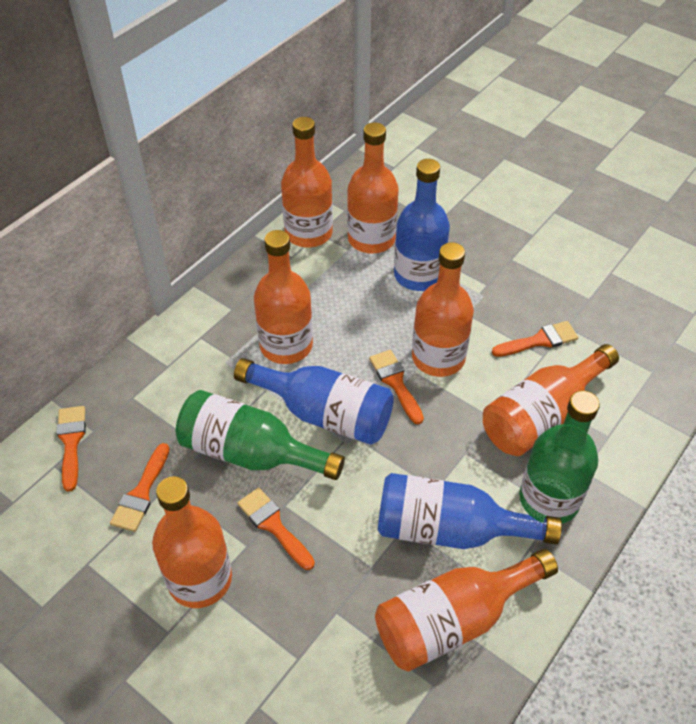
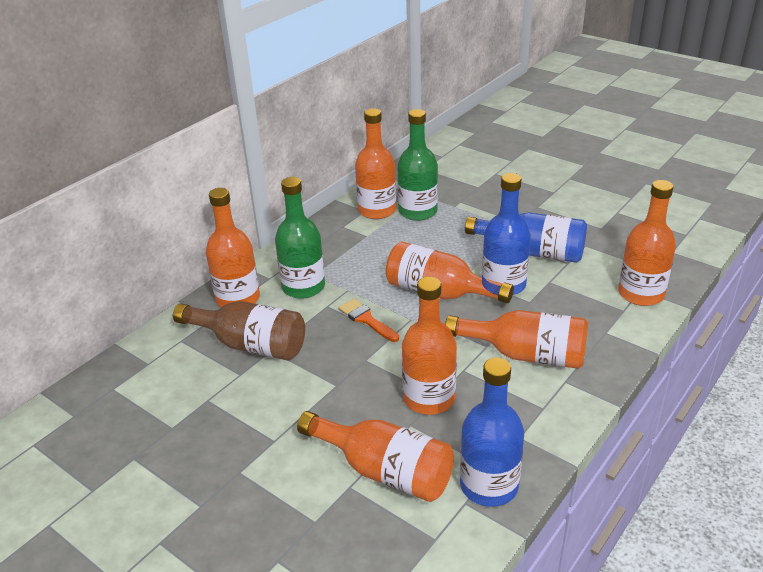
brown bottle: 0 -> 1
orange brush: 5 -> 1

